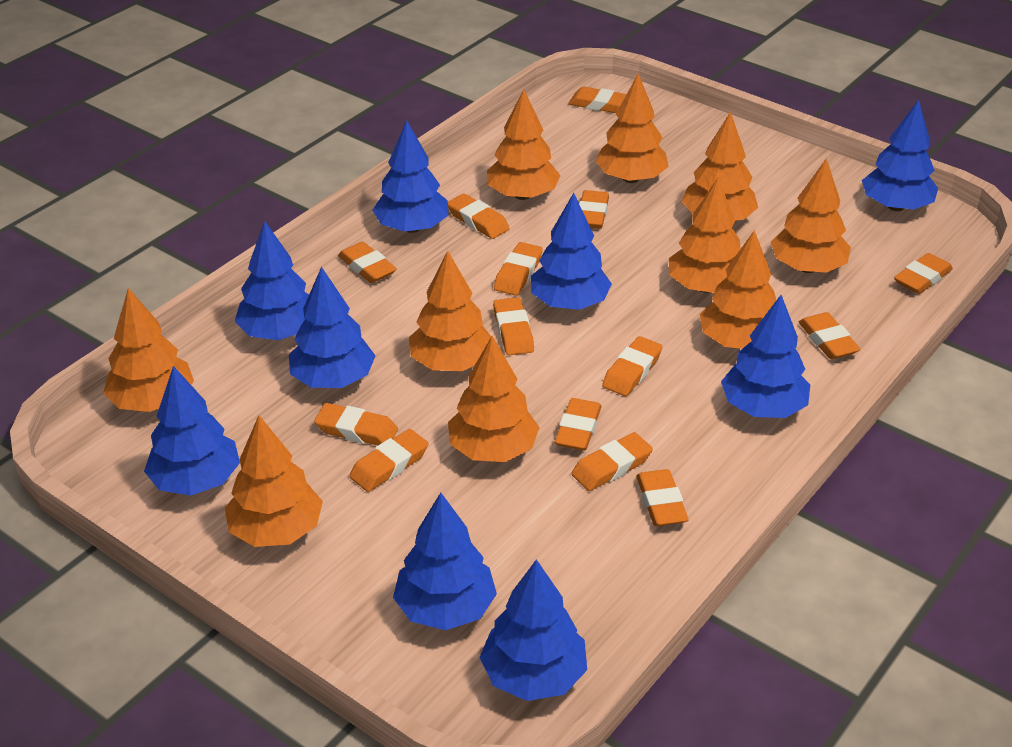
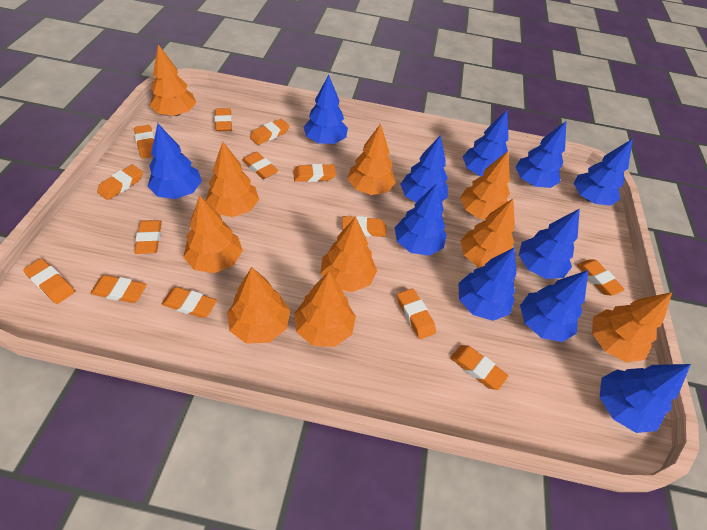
blue tree: 9 -> 11

